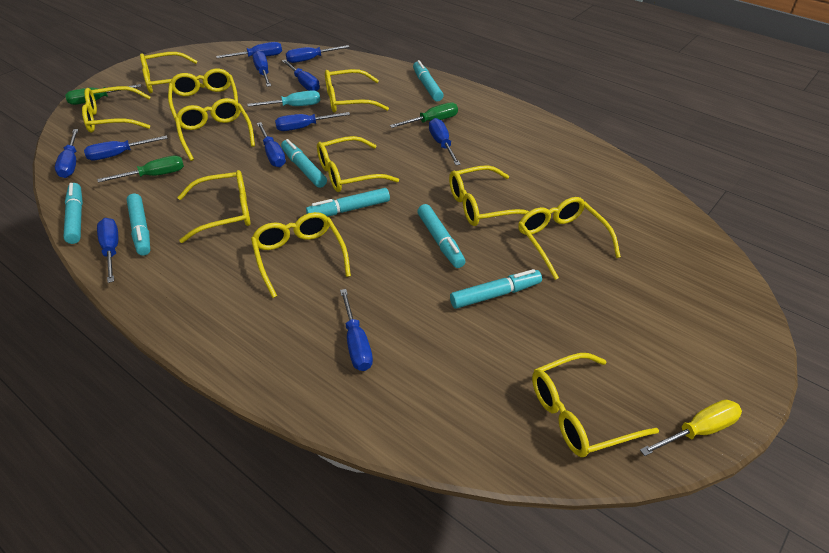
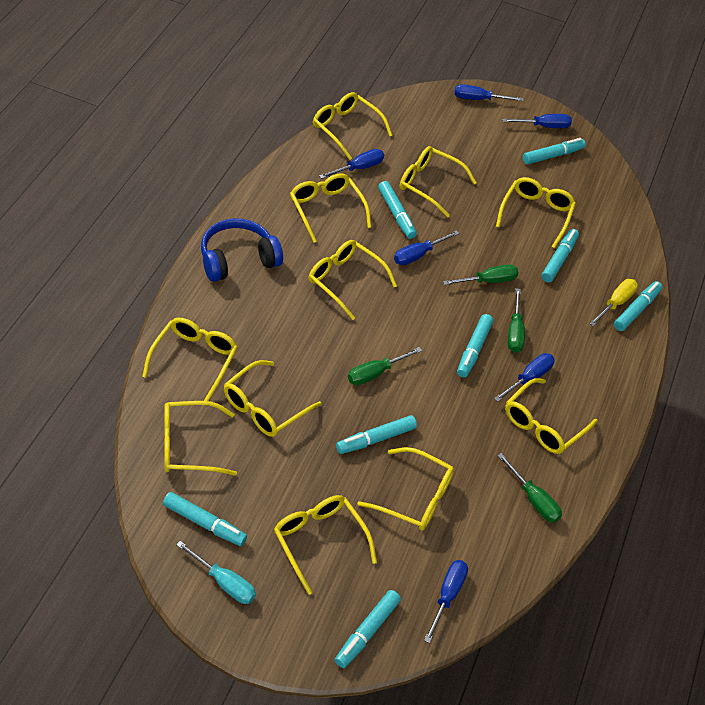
blue headphones: 0 -> 1
blue screwdriver: 11 -> 6
green screwdriver: 3 -> 4
turquoise marker: 7 -> 8

